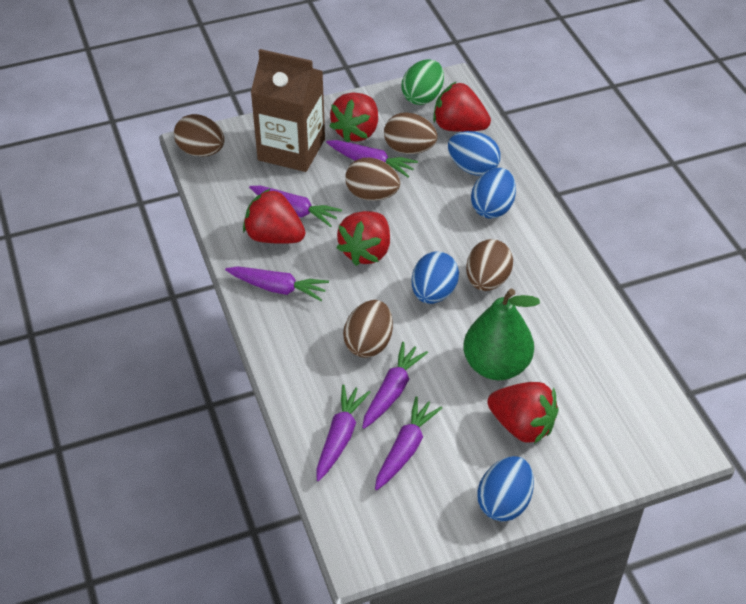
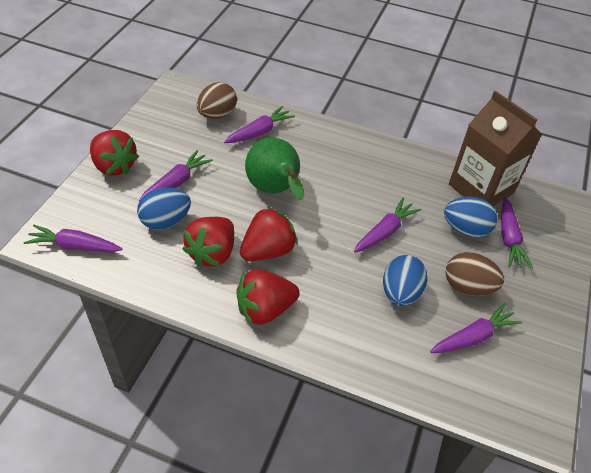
blue egg: 4 -> 3
brown egg: 5 -> 2
green egg: 1 -> 0
red strawberry: 5 -> 4

